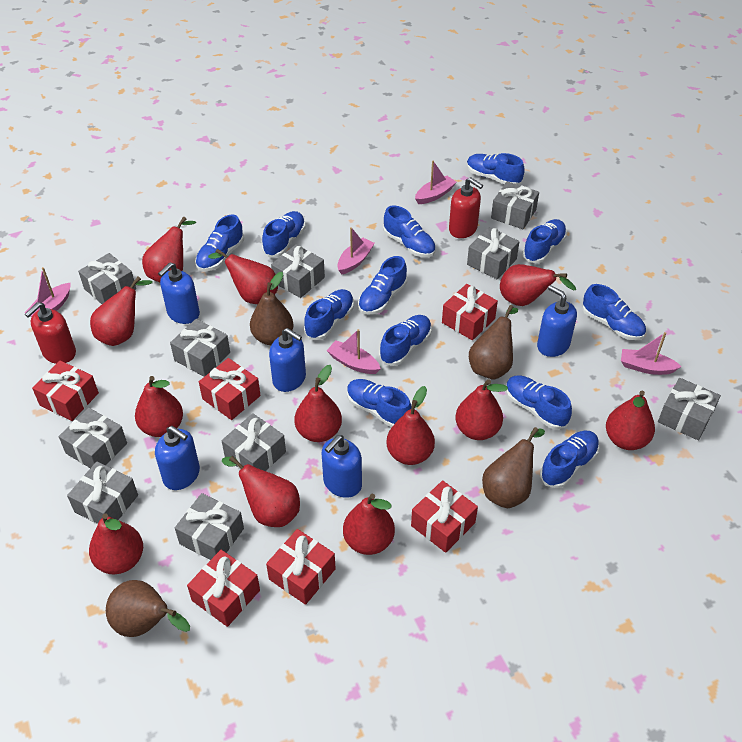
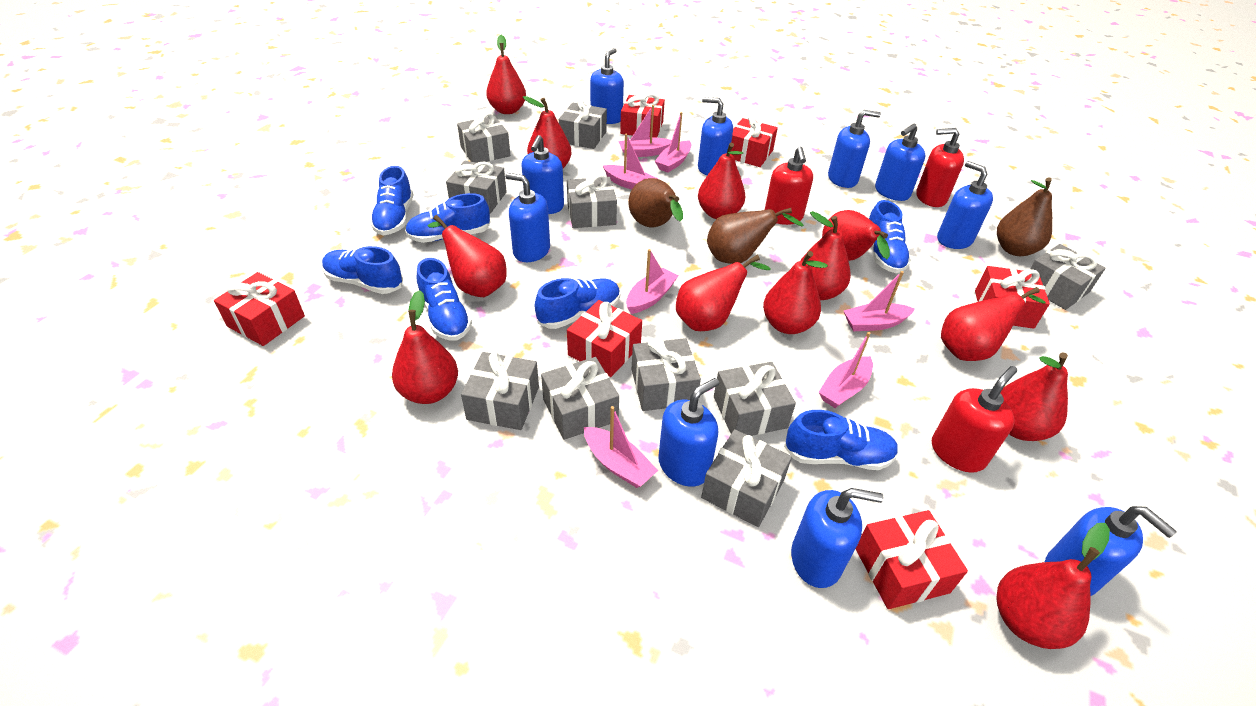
blue shoe: 12 -> 7
blue soap dispenser: 5 -> 10
brown pear: 4 -> 3
pink boat: 5 -> 7
red soap dispenser: 2 -> 3

